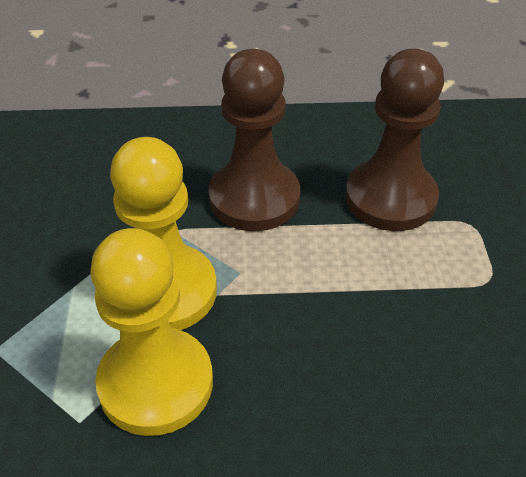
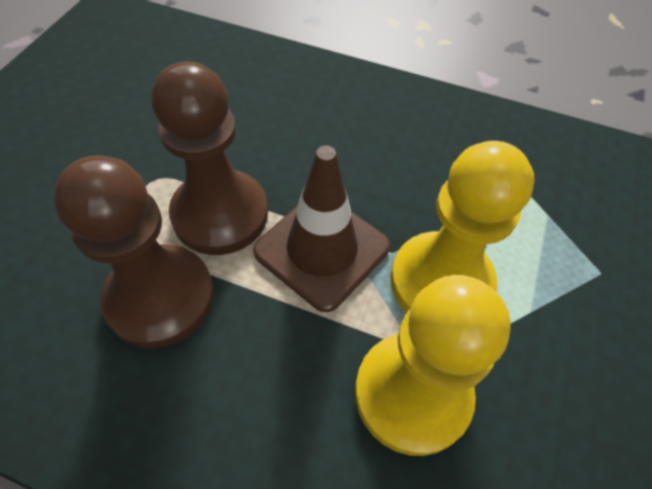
brown traffic cone: 0 -> 1

